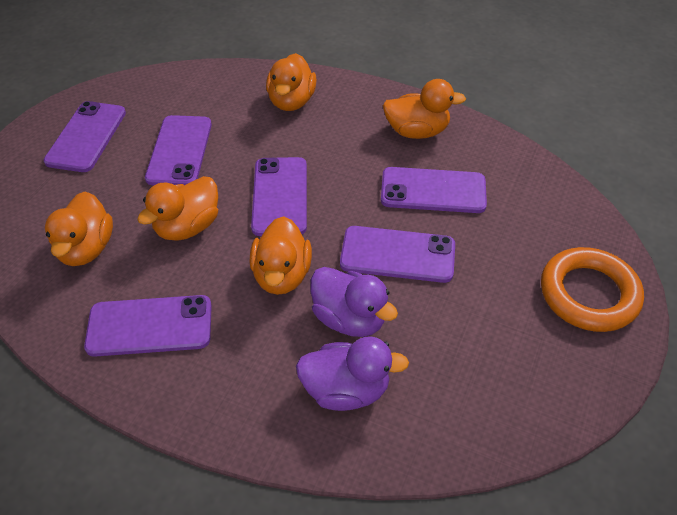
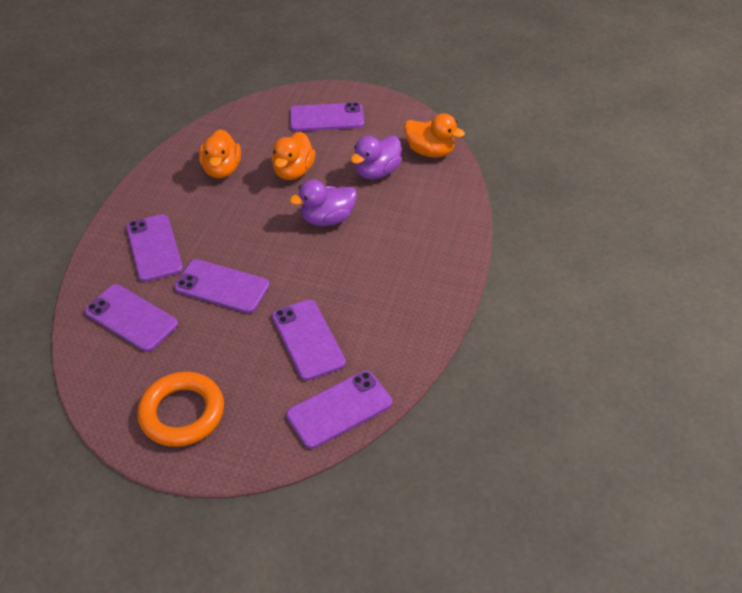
orange duck: 5 -> 3

